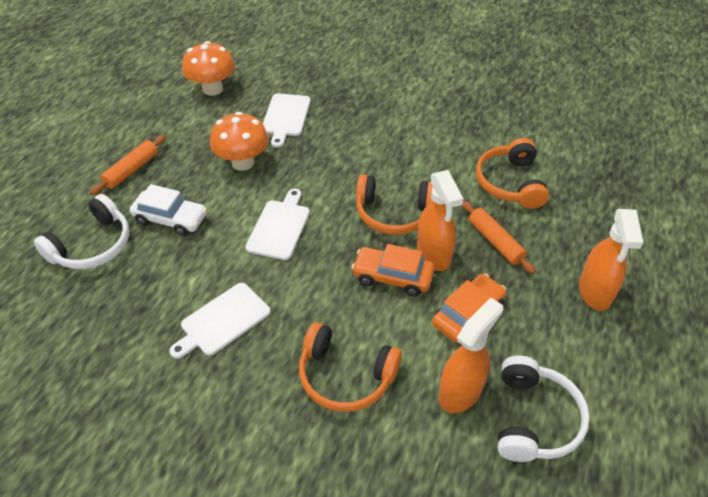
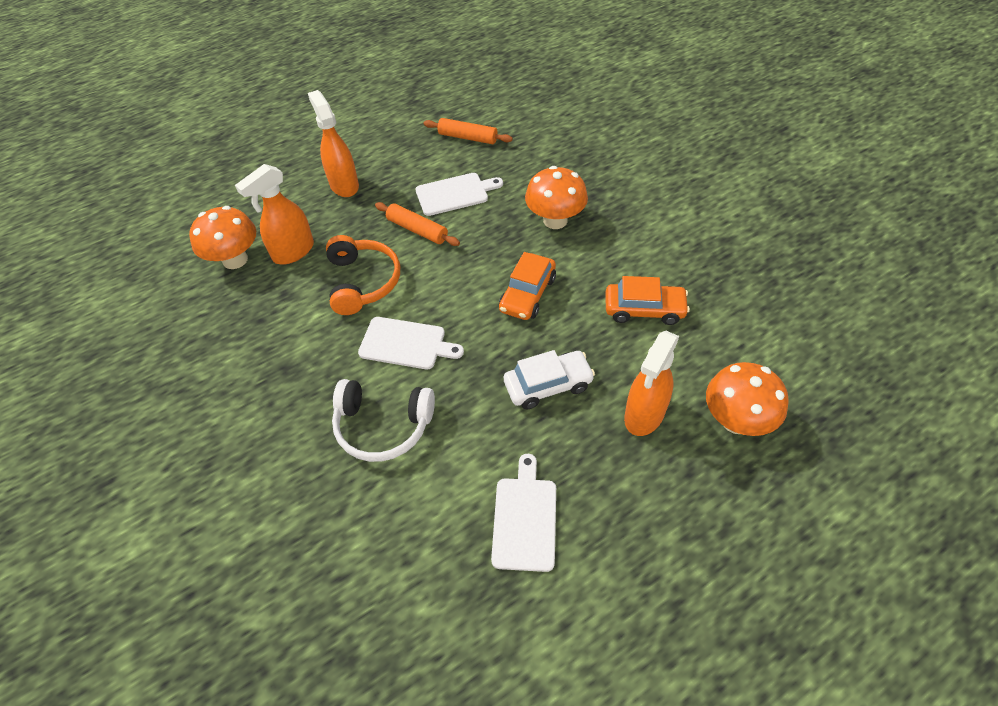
orange headphones: 3 -> 1
orange mushroom: 2 -> 3
white headphones: 2 -> 1

